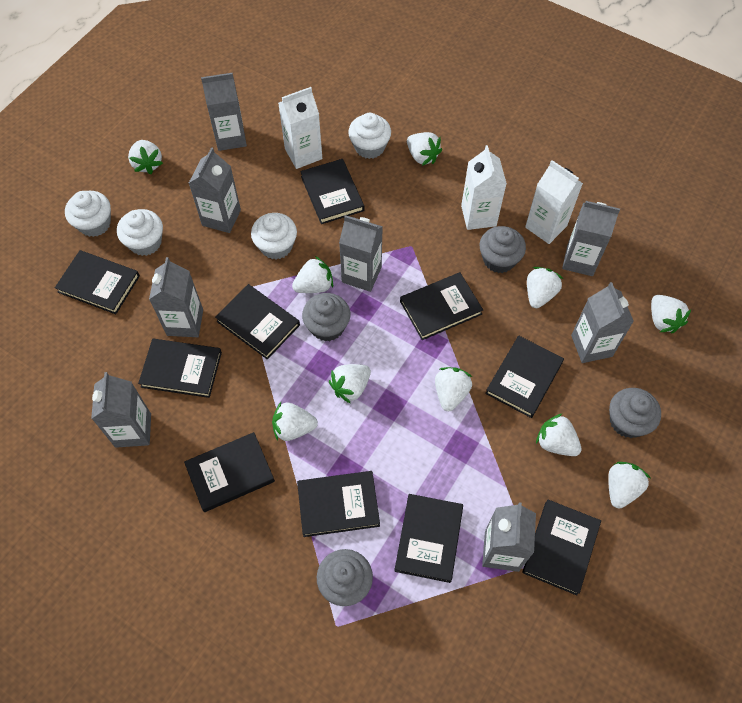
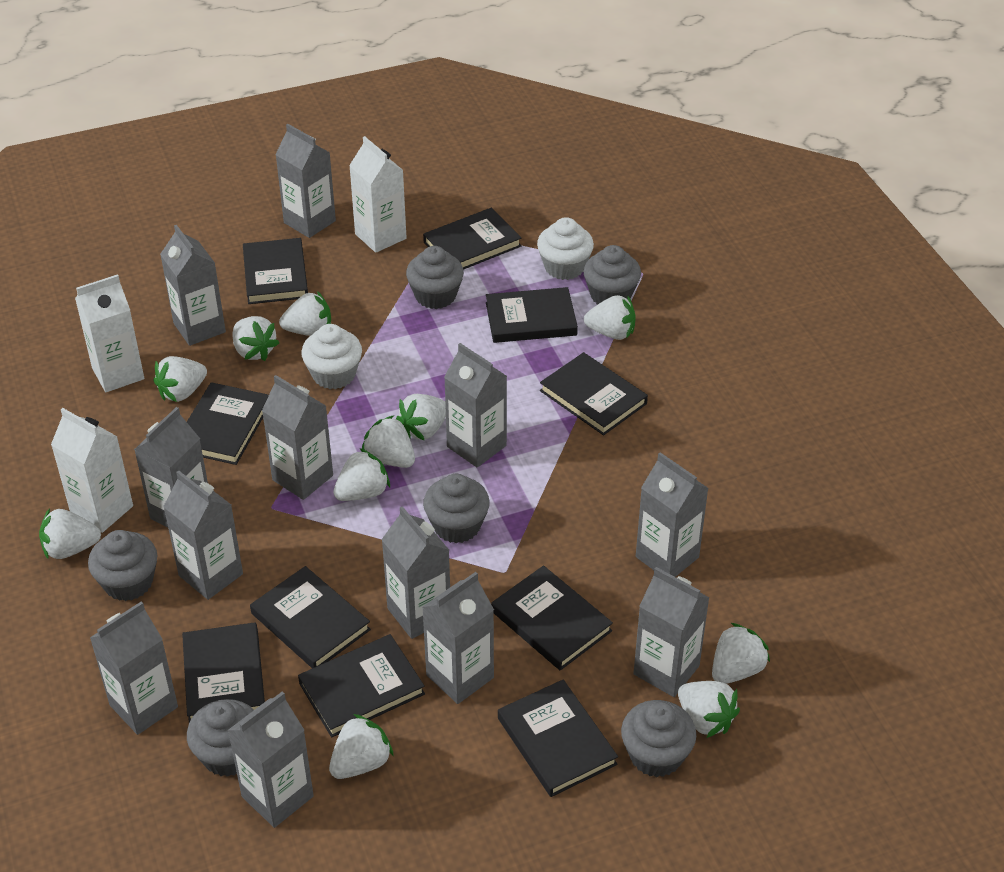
grey carton: 8 -> 12
grey cupcake: 4 -> 6
white cupcake: 4 -> 2
white strawberry: 10 -> 11

